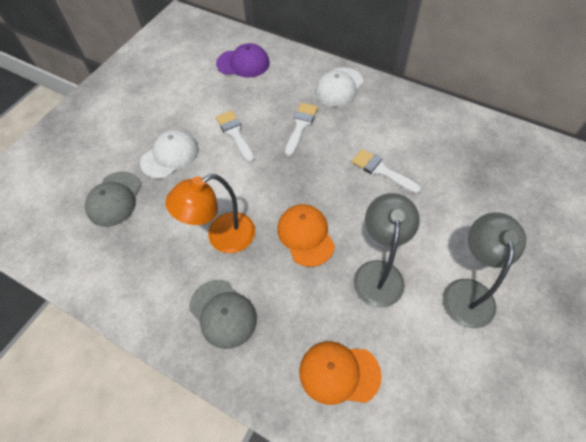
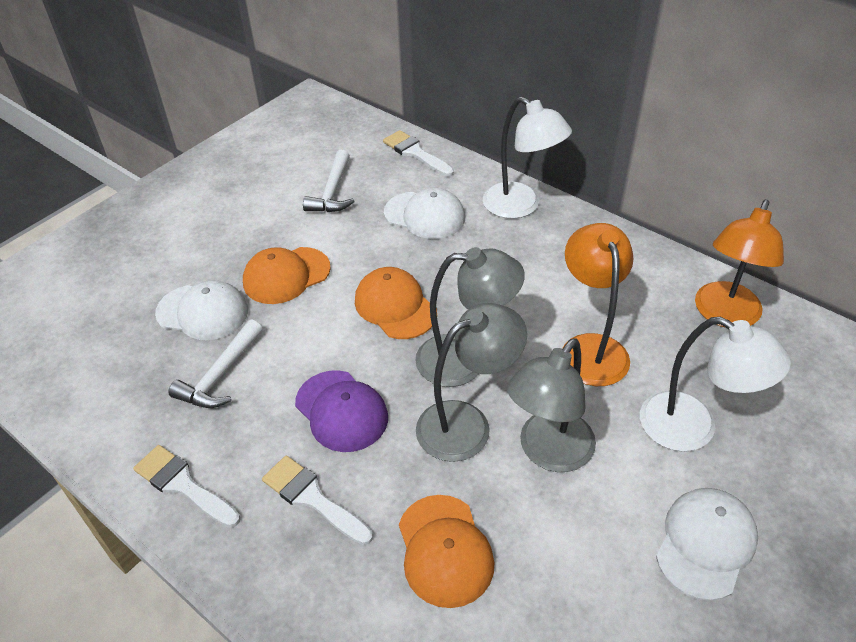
grey cap: 2 -> 0
grey lamp: 2 -> 3
orange cap: 2 -> 3
orange lamp: 1 -> 2
white cap: 2 -> 3
white hammer: 0 -> 2
white lamp: 0 -> 2

